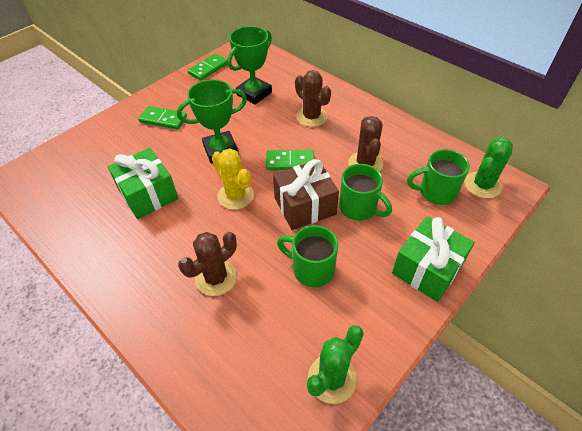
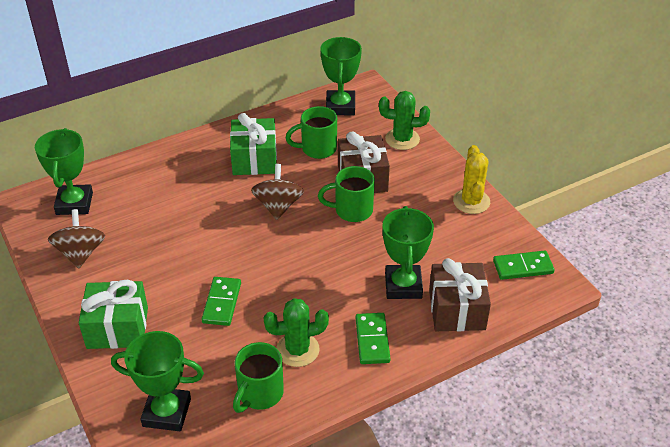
brown cactus: 3 -> 0
brown gift: 1 -> 2
brown spinning top: 0 -> 2
green trophy: 2 -> 4

